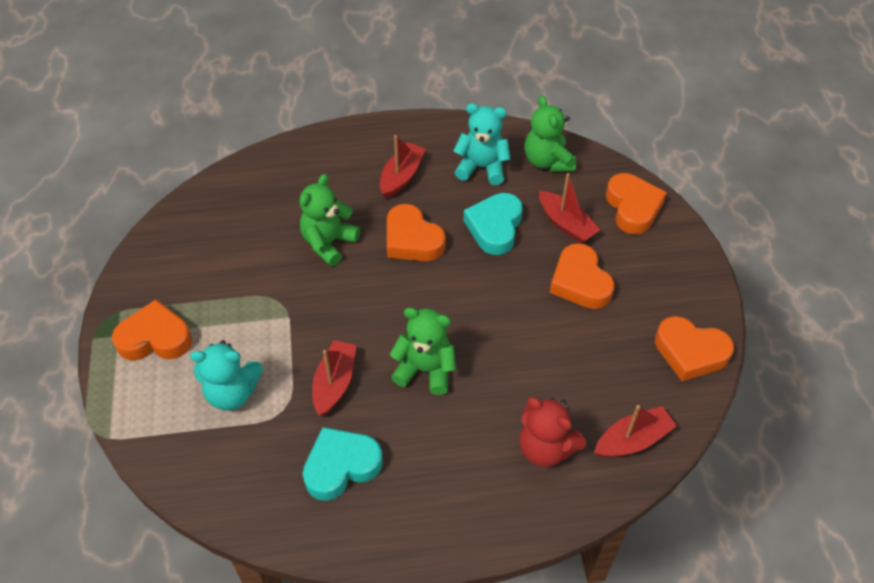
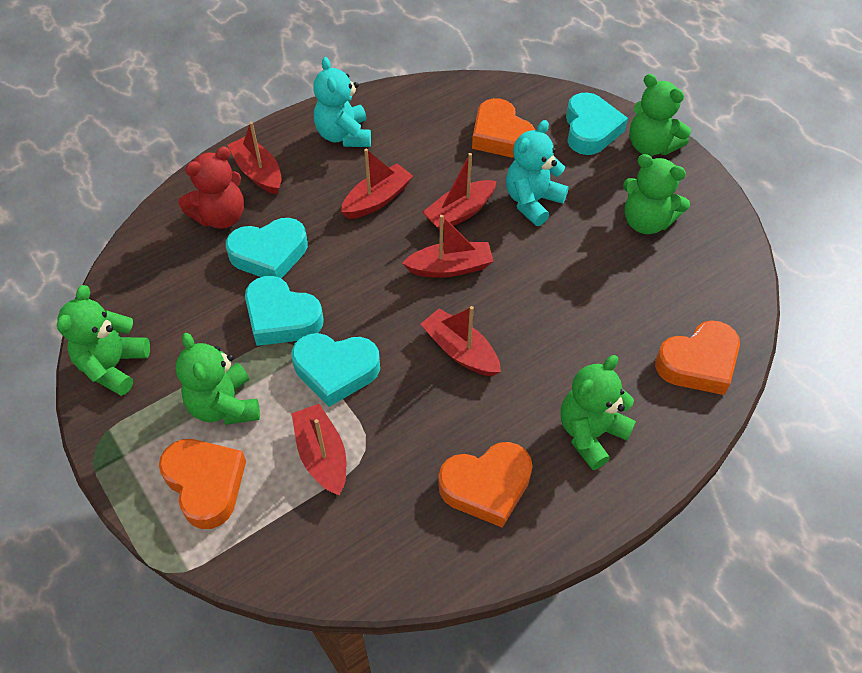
green teddy bear: 3 -> 5
orange heart: 5 -> 4
red boat: 4 -> 6
turquoise heart: 2 -> 4

